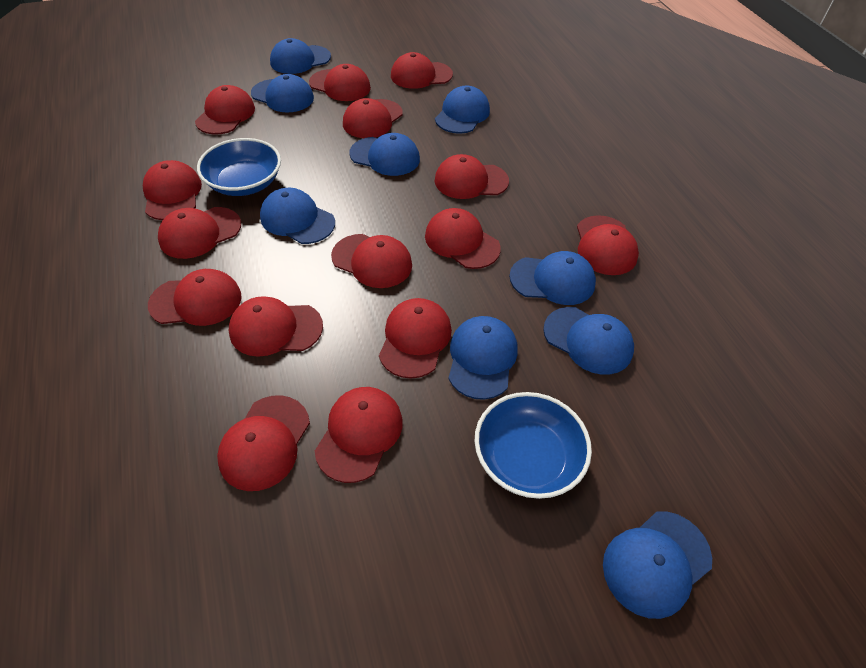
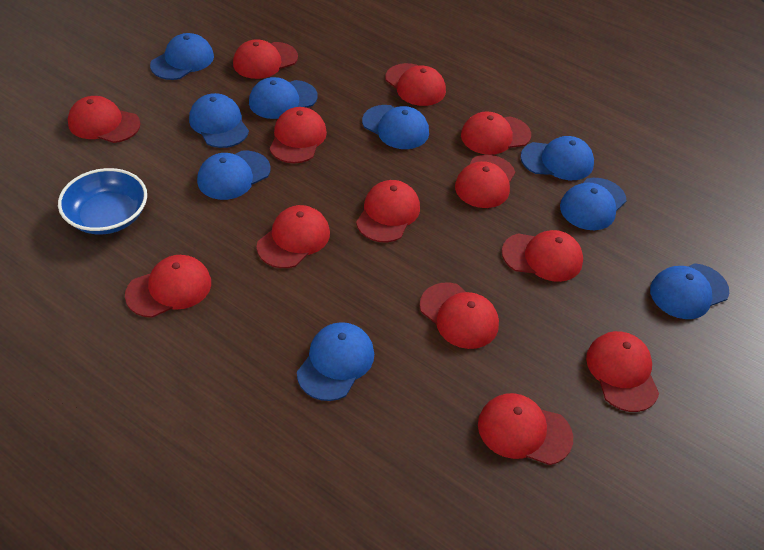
blue bowl: 2 -> 1
red cap: 15 -> 13

